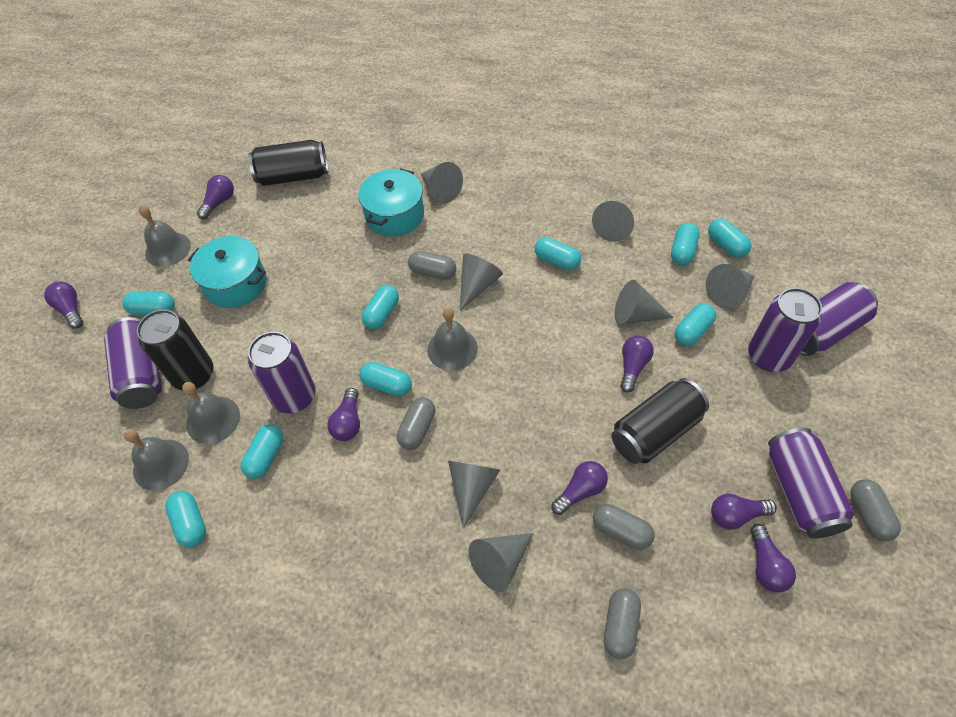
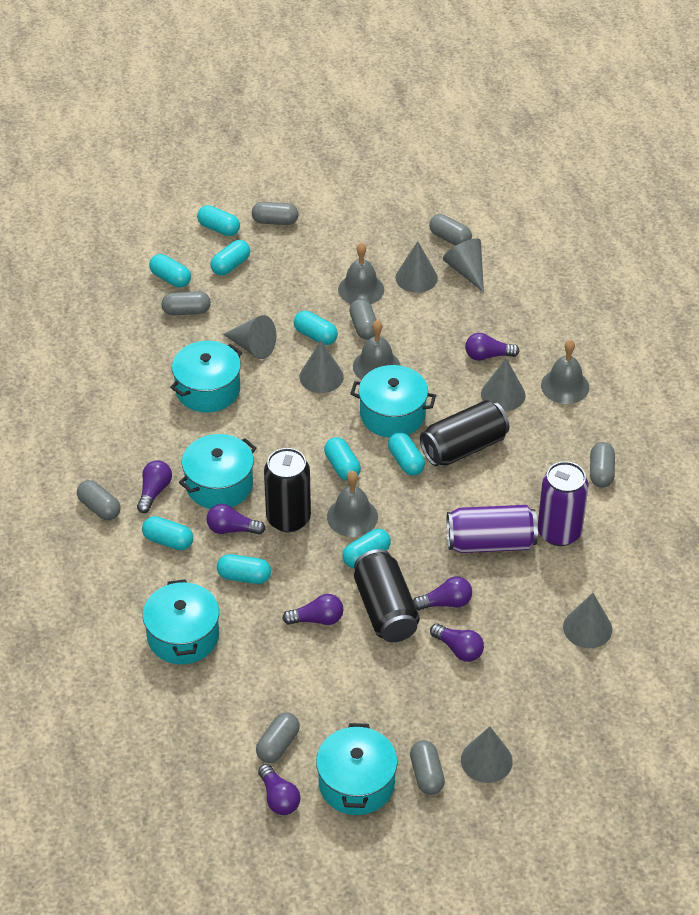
grey capsule: 5 -> 8
purple can: 5 -> 2
turquoise pot: 2 -> 5

